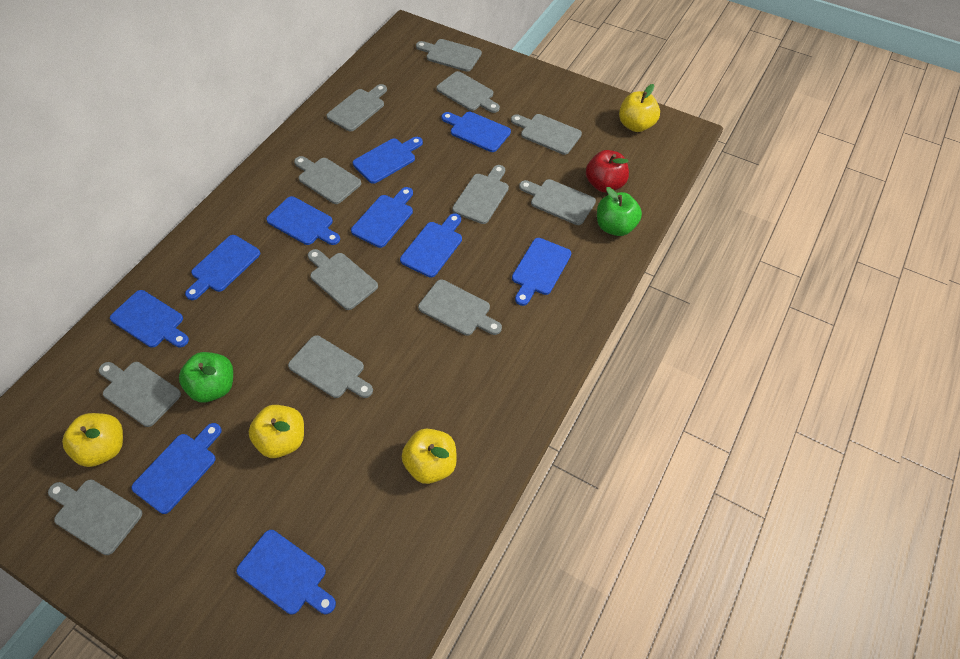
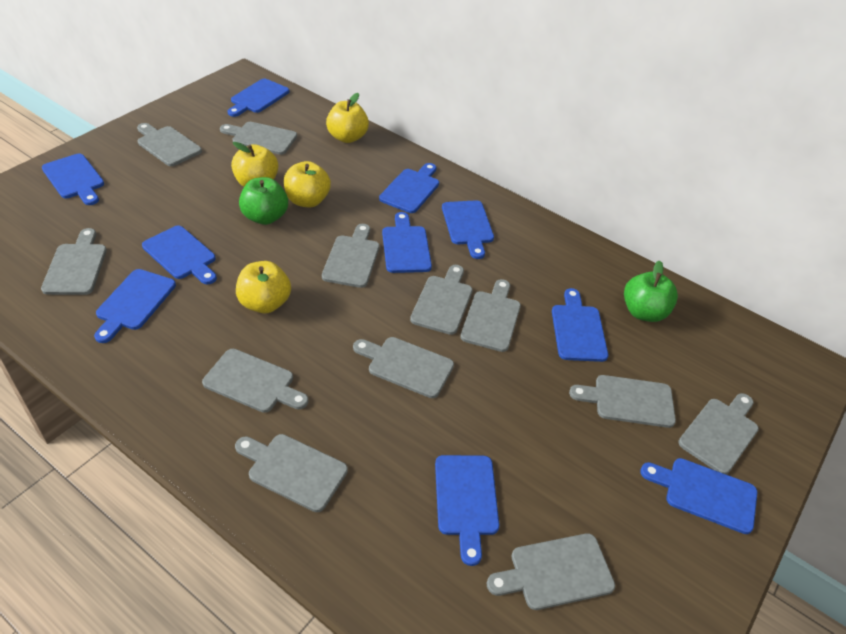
red apple: 1 -> 0

